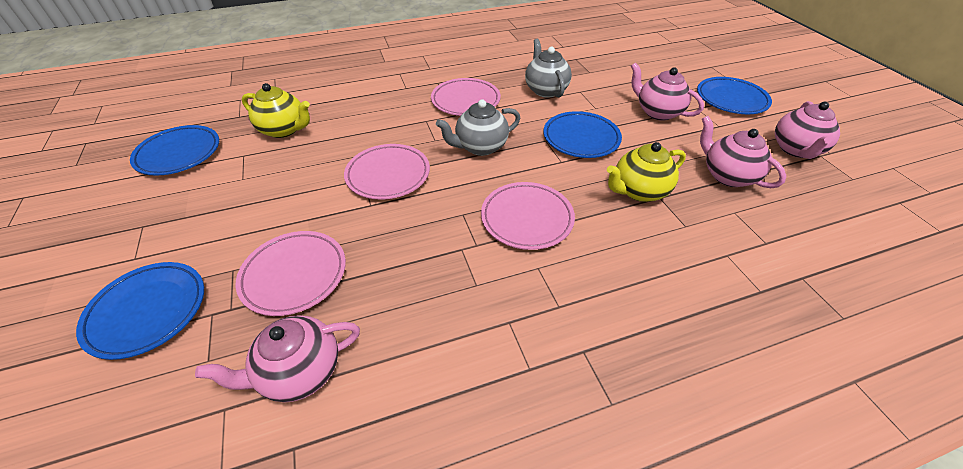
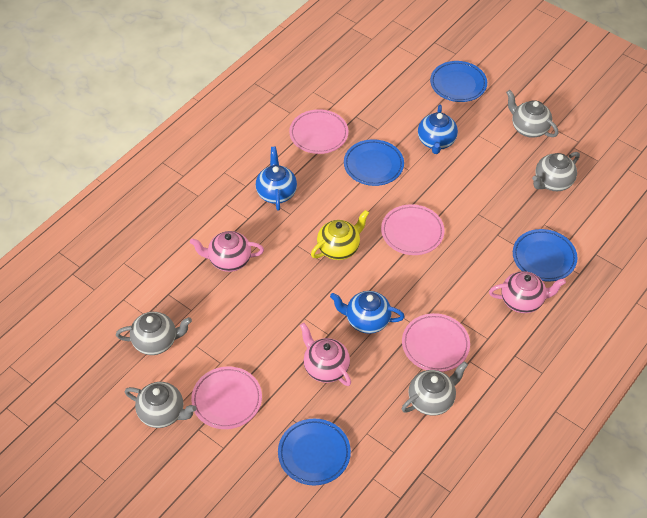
blue teapot: 0 -> 3
grey teapot: 2 -> 5
pink teapot: 4 -> 3
yellow teapot: 2 -> 1

